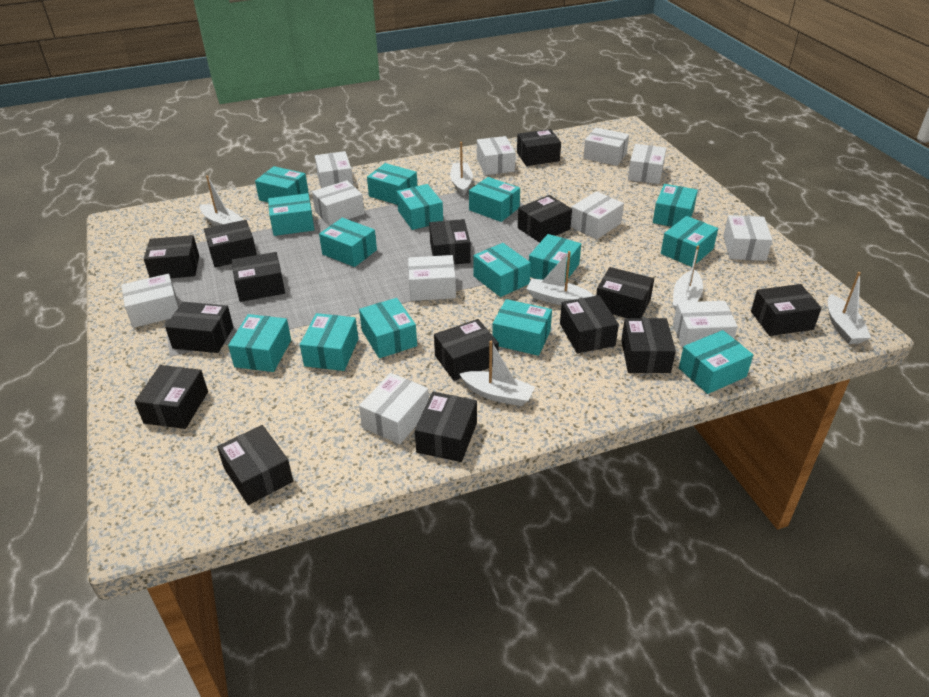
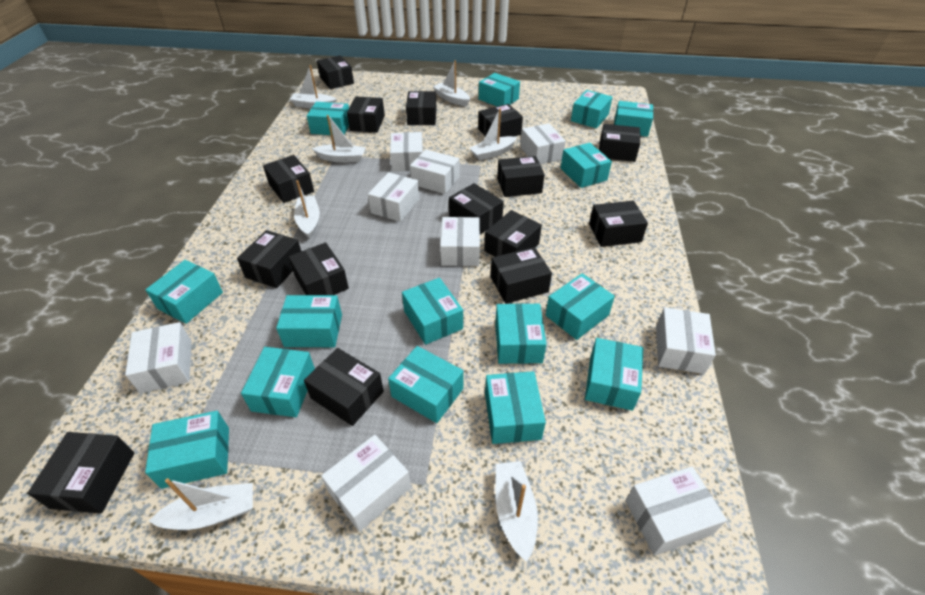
white boat: 6 -> 7
white box: 11 -> 9

